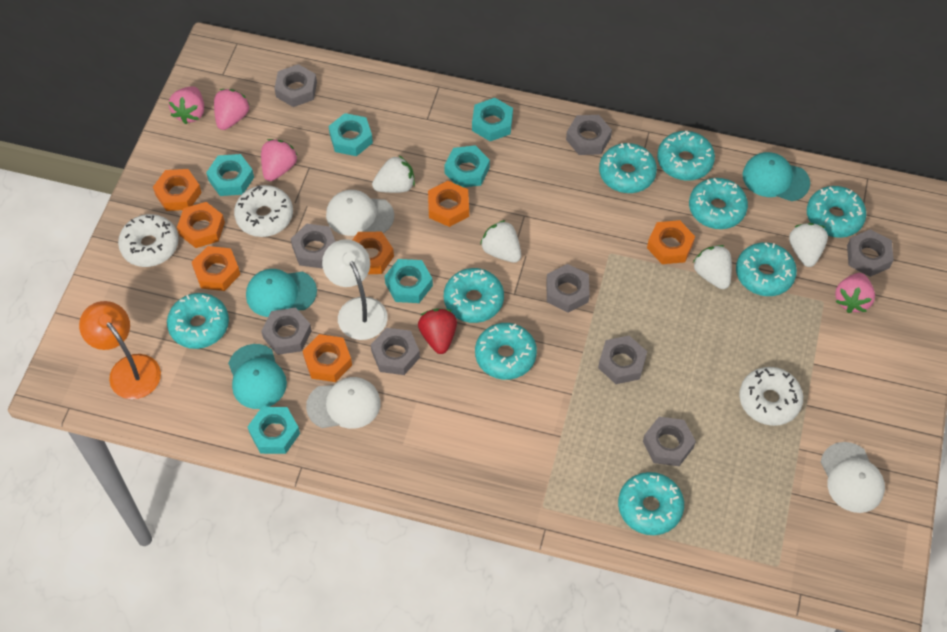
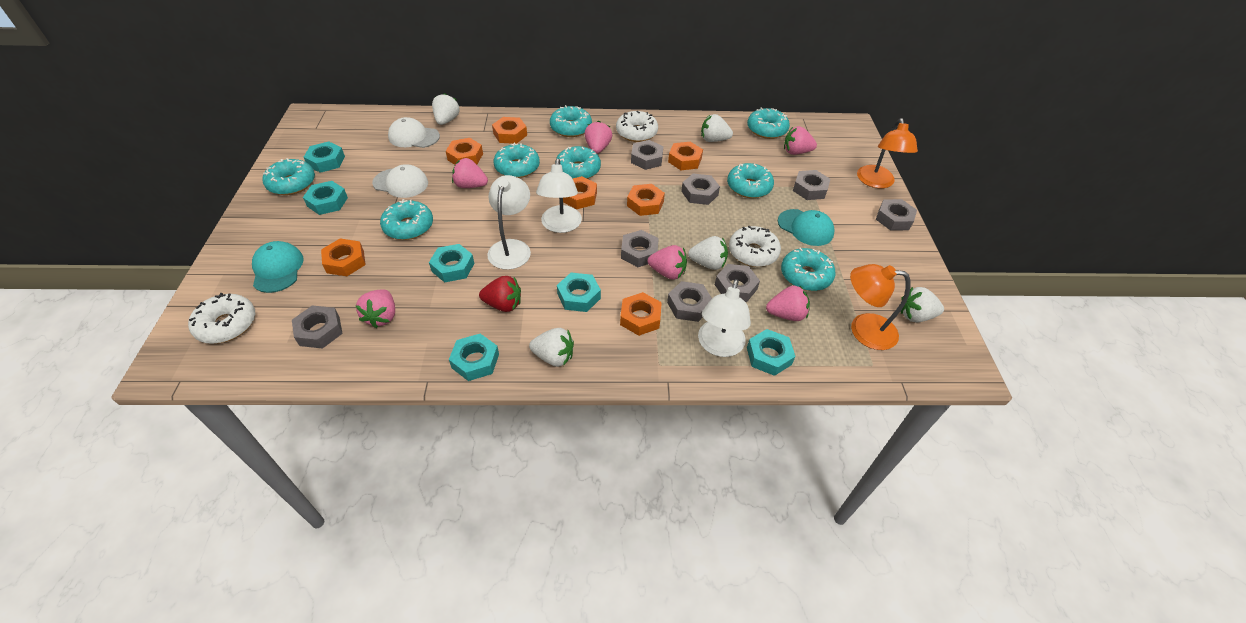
grey nut: 9 -> 8
orange lamp: 1 -> 2
pink strawberry: 4 -> 6
turquoise cap: 3 -> 2
turquoise donut: 9 -> 8
white cap: 3 -> 2
white lamp: 1 -> 3
white strawberry: 4 -> 5

